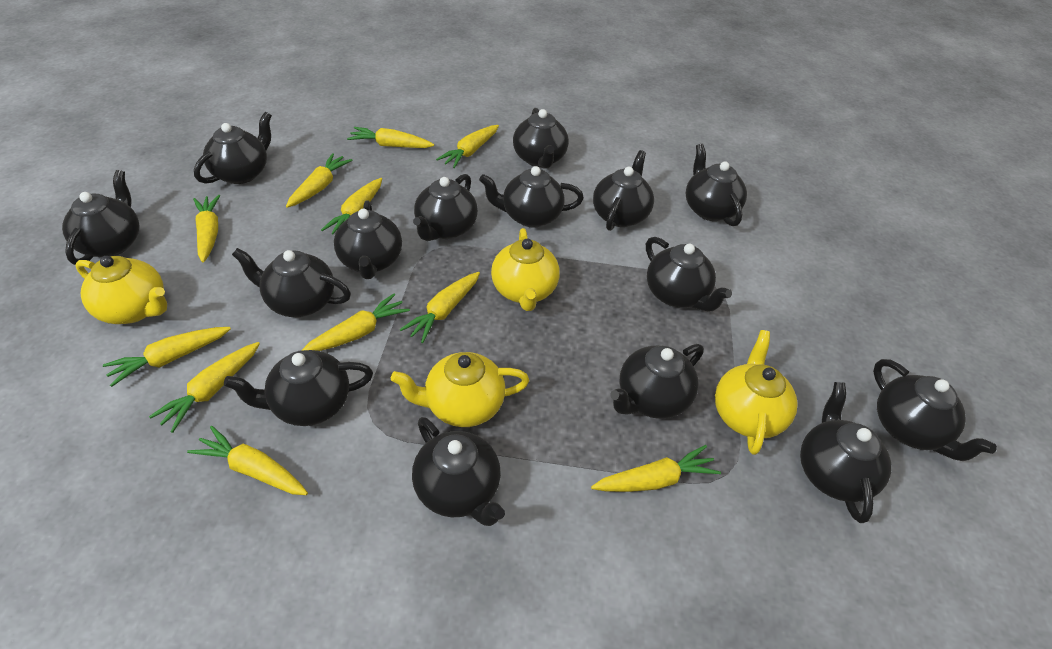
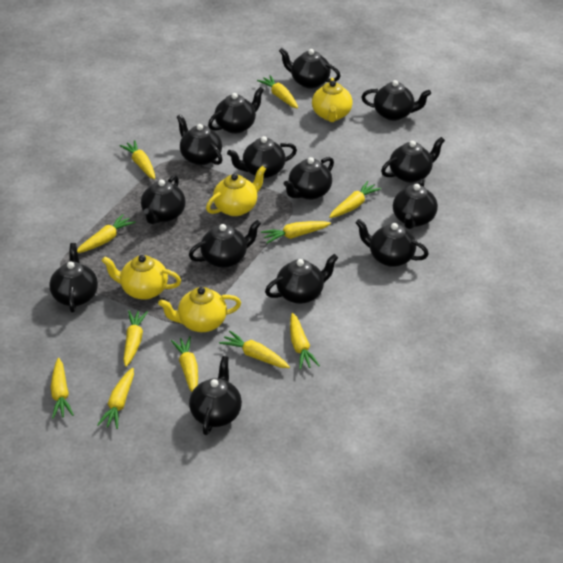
black teapot: 15 -> 14

